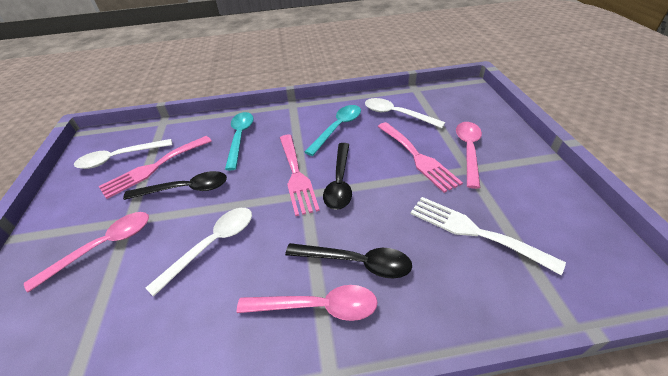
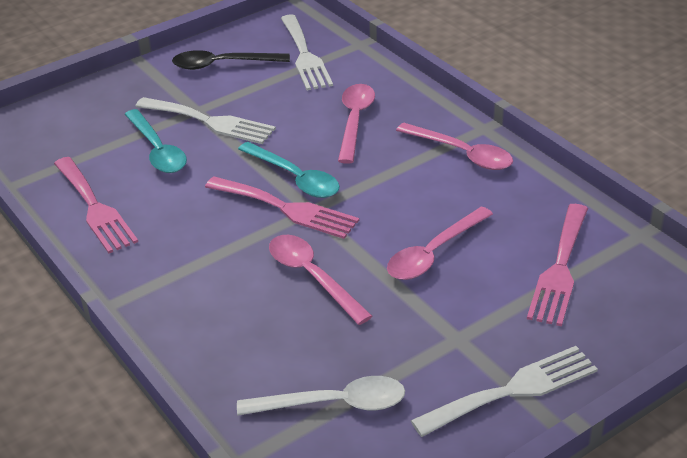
black spoon: 3 -> 1
pink spoon: 3 -> 4
white fork: 1 -> 3
white spoon: 3 -> 1

